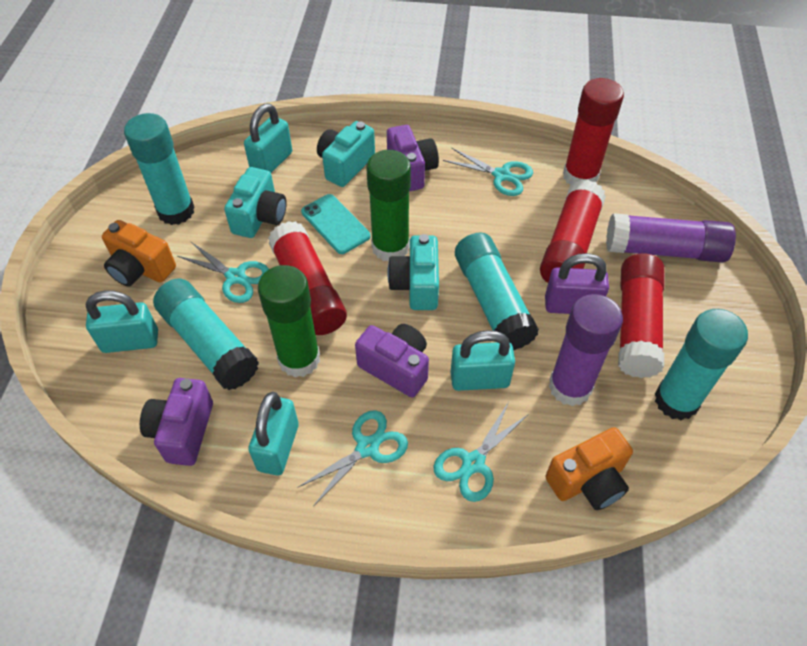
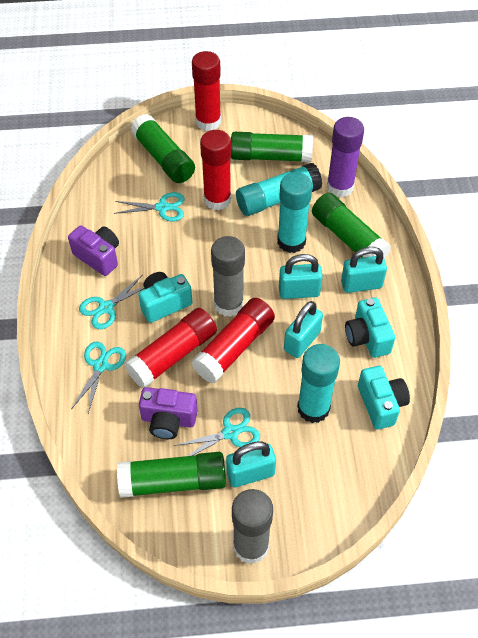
green glue stick: 2 -> 4
grey glue stick: 0 -> 2
orange camera: 2 -> 0
purple camera: 3 -> 2
purple glue stick: 2 -> 1
purple padlock: 1 -> 0
turquoise glue stick: 4 -> 3
turquoise phone: 1 -> 0

